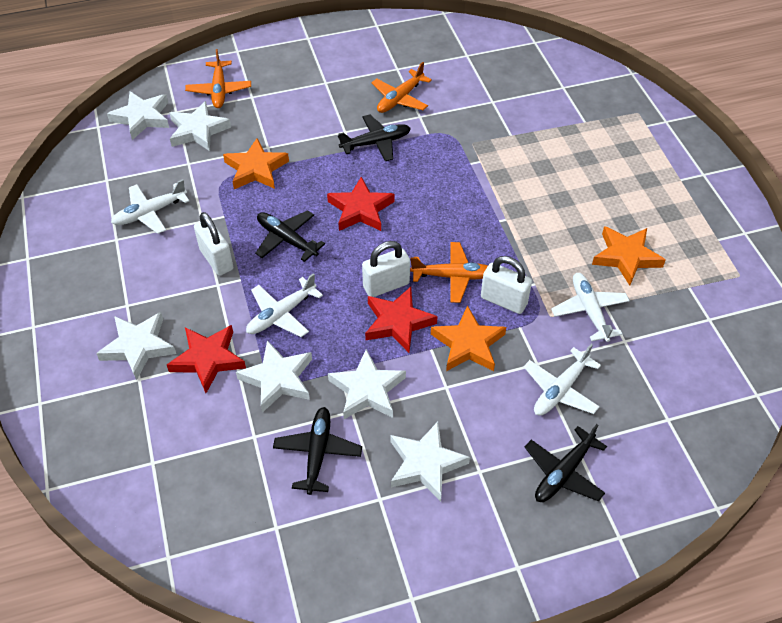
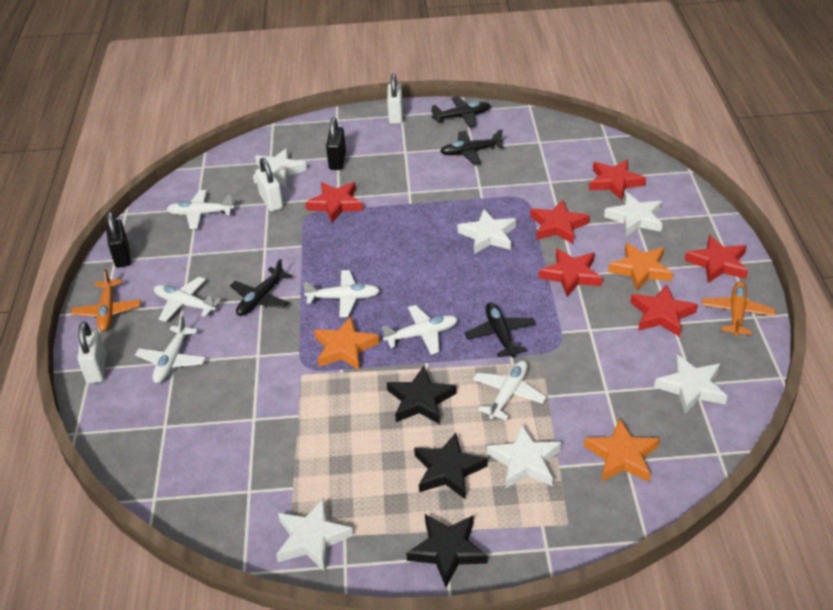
black padlock: 0 -> 2
black star: 0 -> 3
orange plane: 3 -> 2
red star: 3 -> 6
white plane: 4 -> 6

